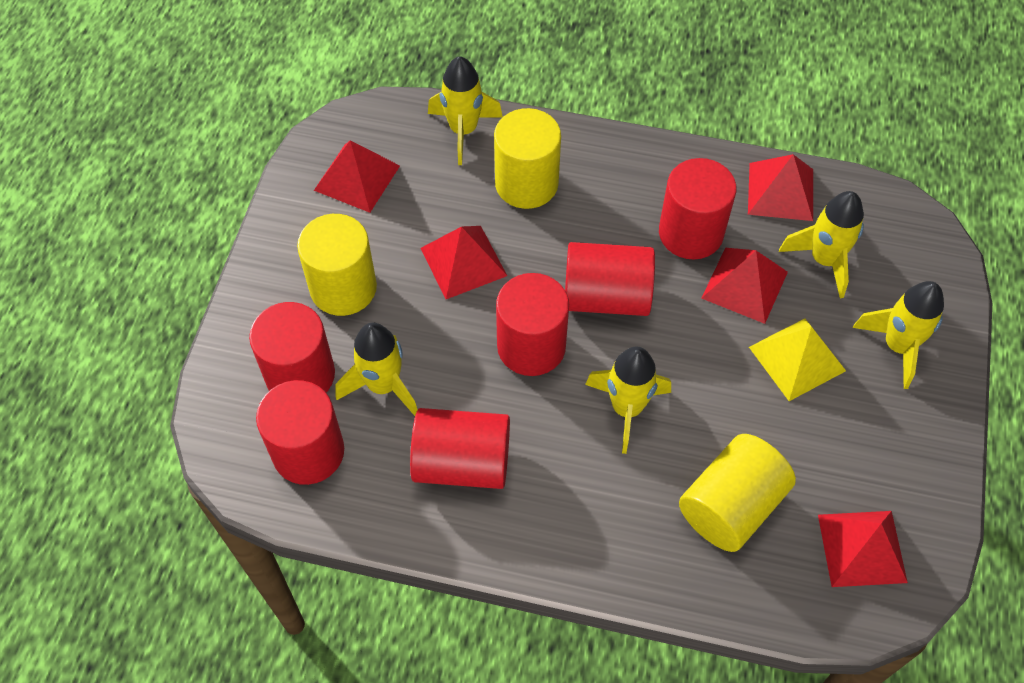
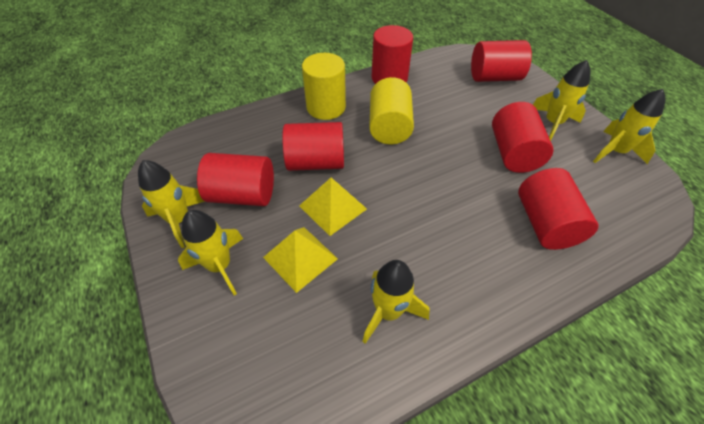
red pyramid: 5 -> 0
yellow cylinder: 3 -> 2
yellow pyramid: 1 -> 2

